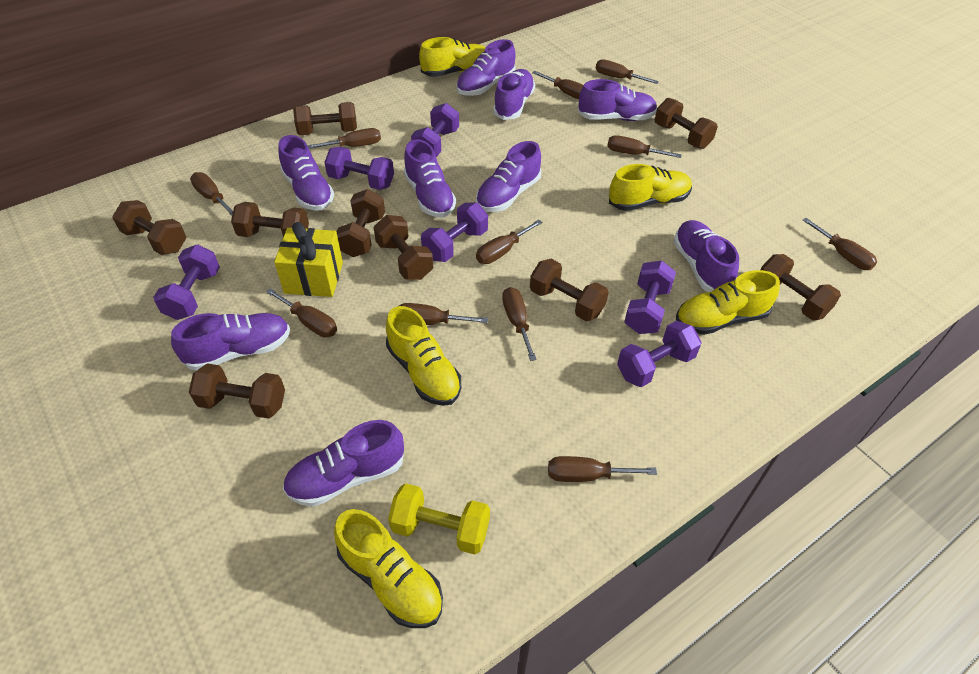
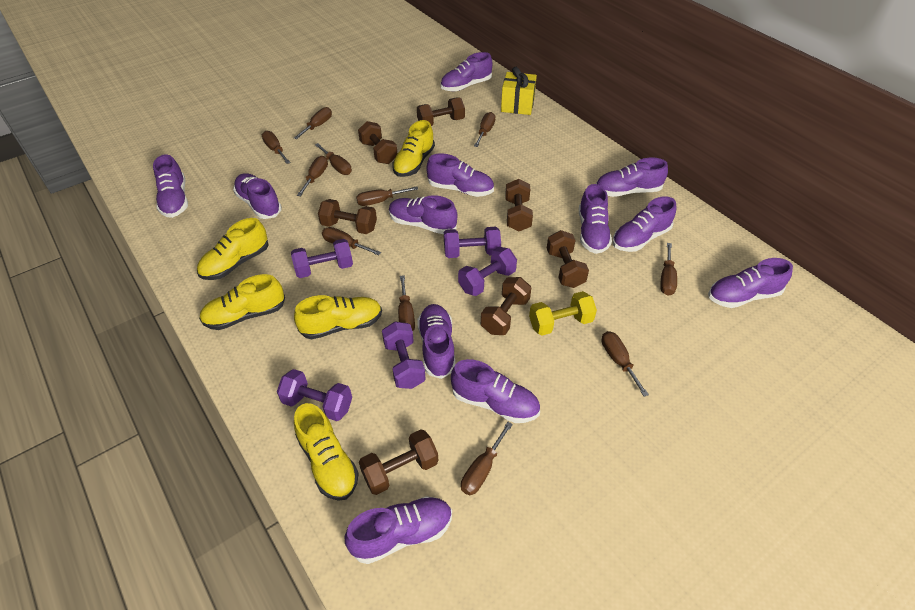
brown dumbbell: 9 -> 7
purple dumbbell: 6 -> 5
purple shoe: 9 -> 12

